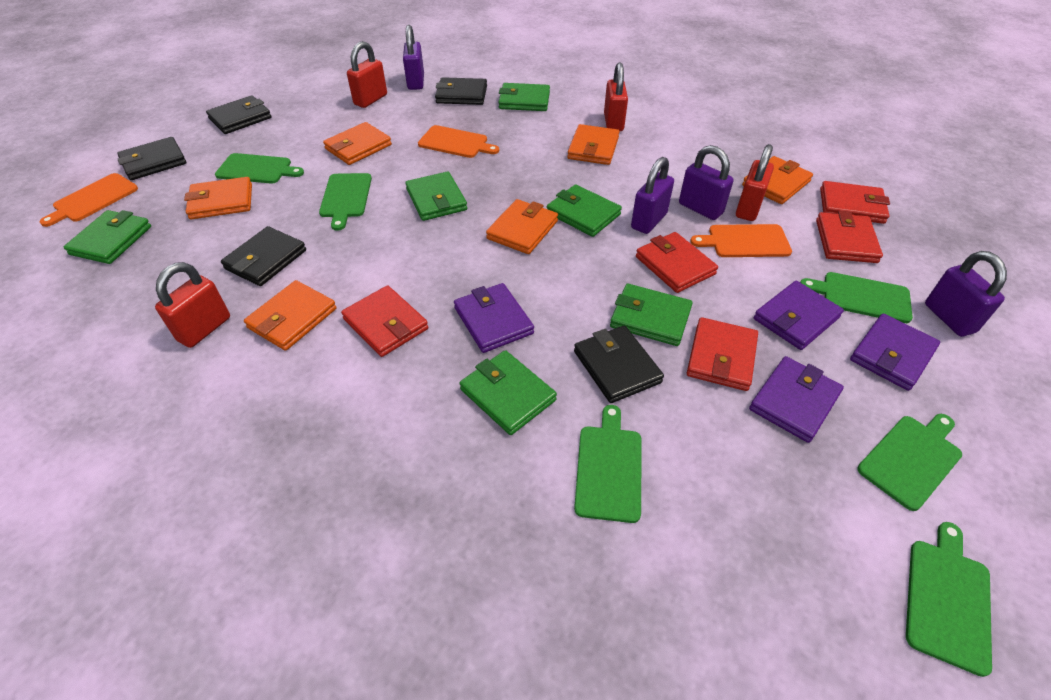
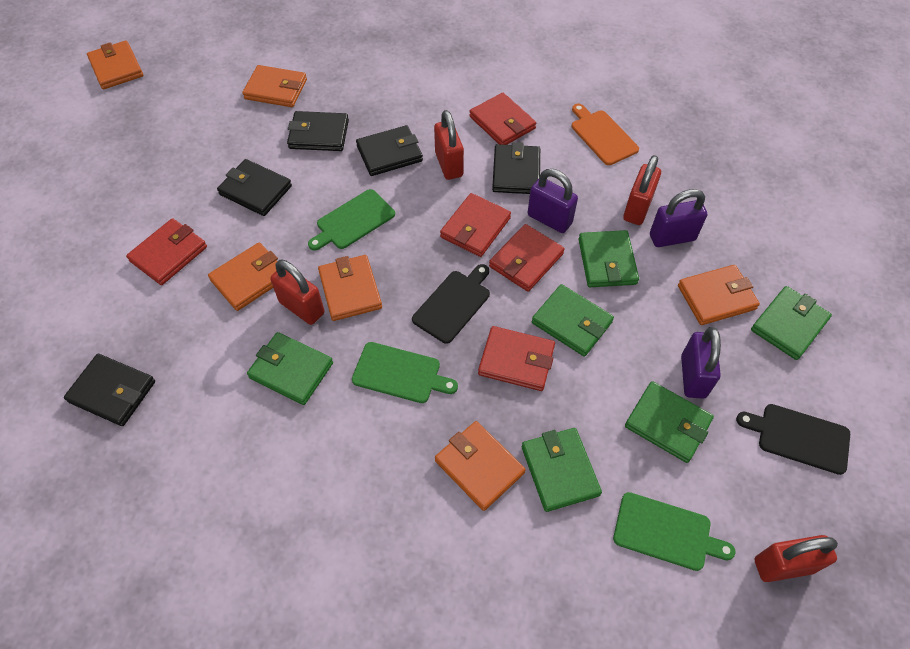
black cutting board: 0 -> 2
green cutting board: 6 -> 3
orange cutting board: 3 -> 1
purple padlock: 4 -> 3
purple wallet: 4 -> 0

